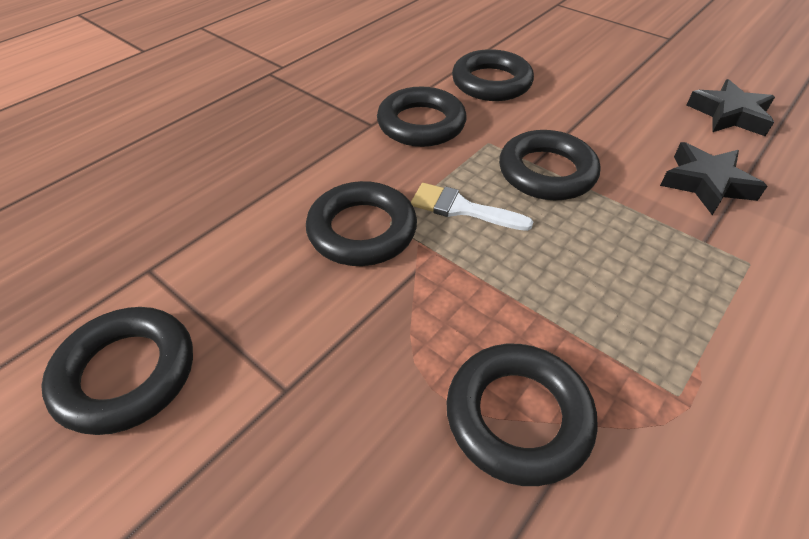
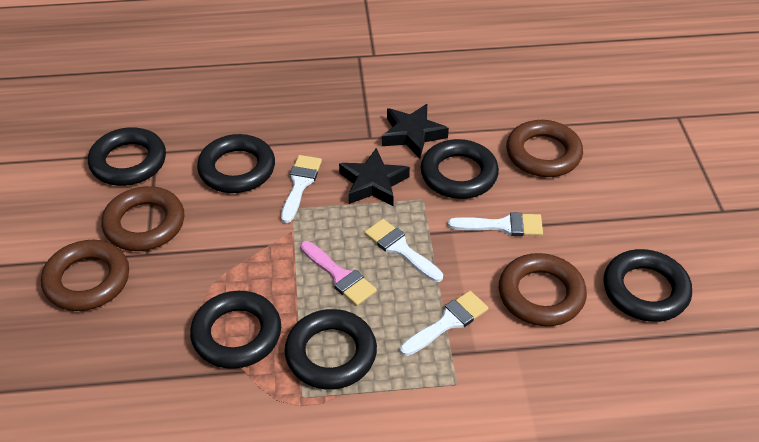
brown ring: 0 -> 4
pink brush: 0 -> 1
white brush: 1 -> 4

